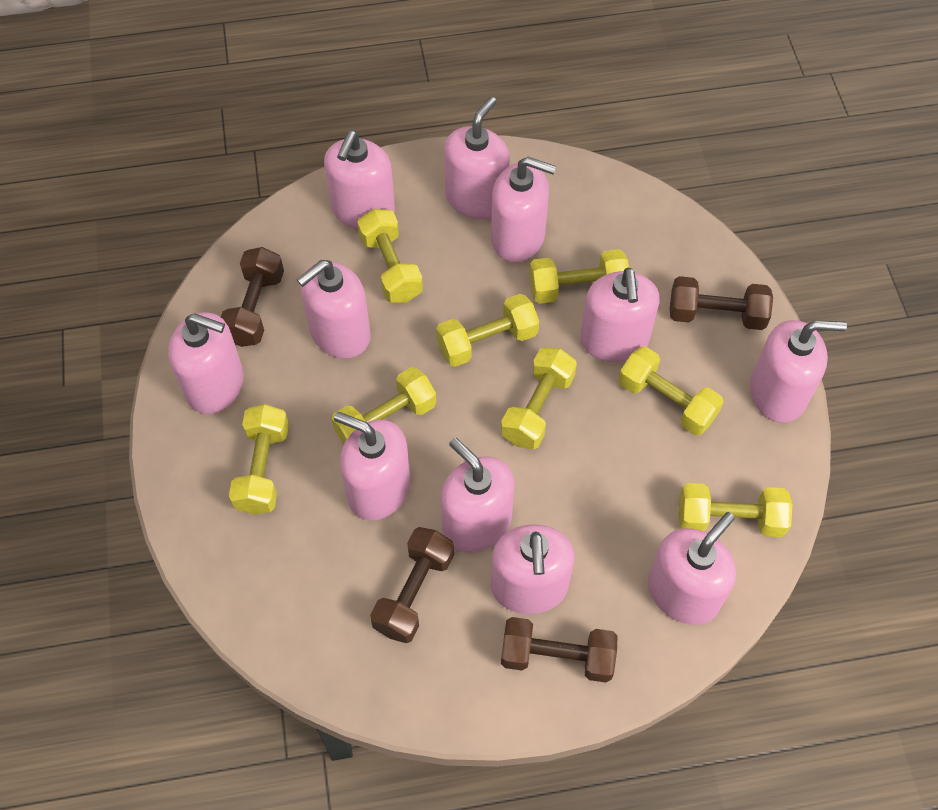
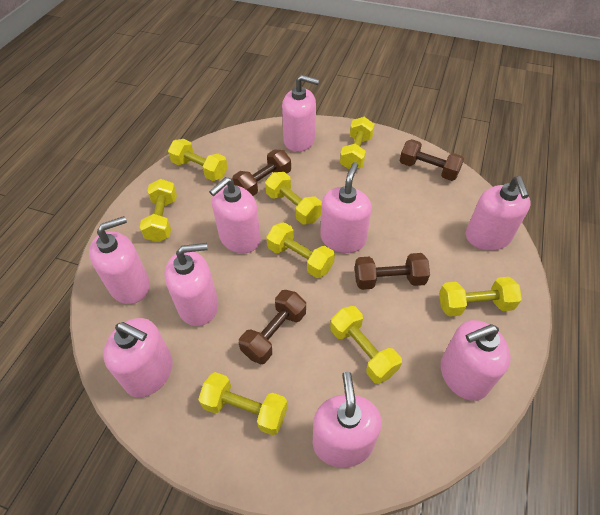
pink soap dispenser: 11 -> 9

